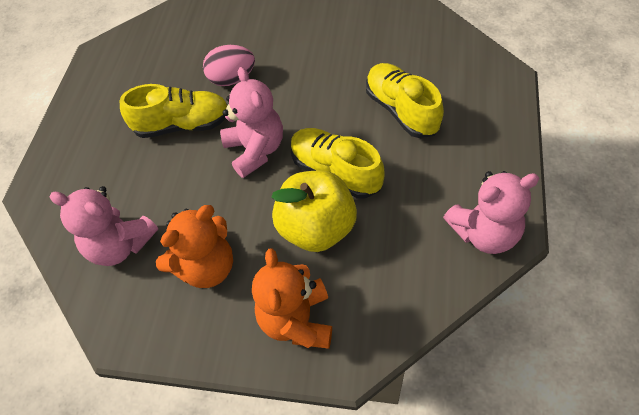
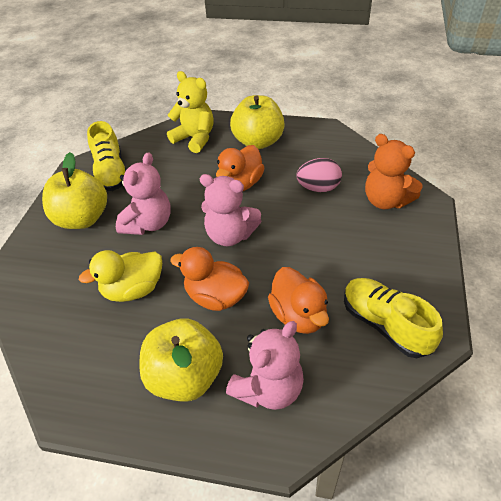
orange duck: 0 -> 3
orange teddy bear: 2 -> 1
yellow apple: 1 -> 3
yellow duck: 0 -> 1
yellow shoe: 3 -> 2
yellow teddy bear: 0 -> 1

